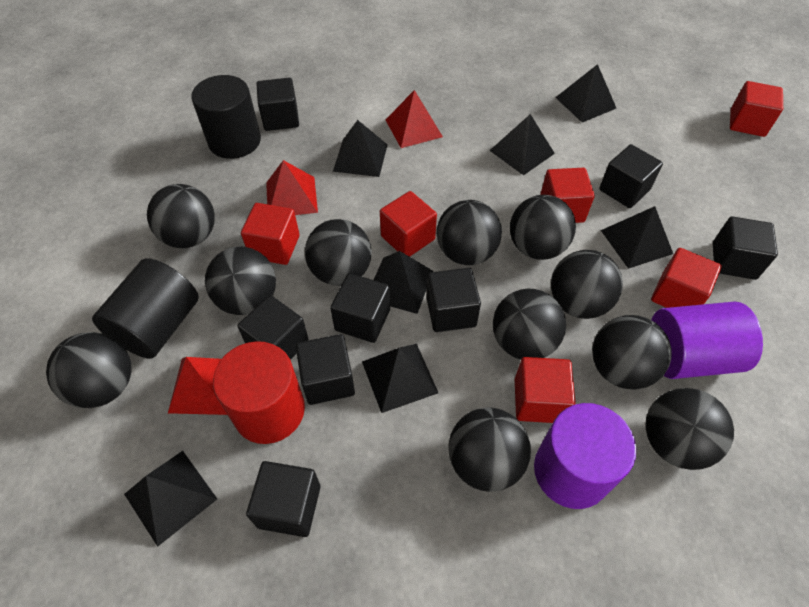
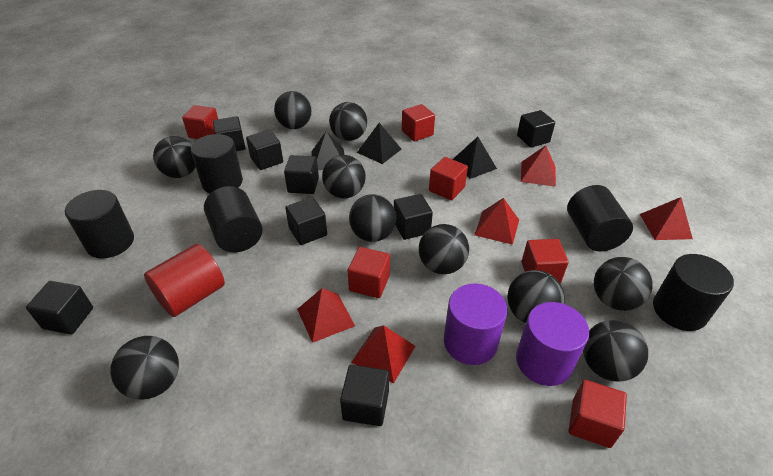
black ball: 11 -> 10
black cylinder: 2 -> 5
black pyramid: 7 -> 3
red pyramid: 3 -> 5

